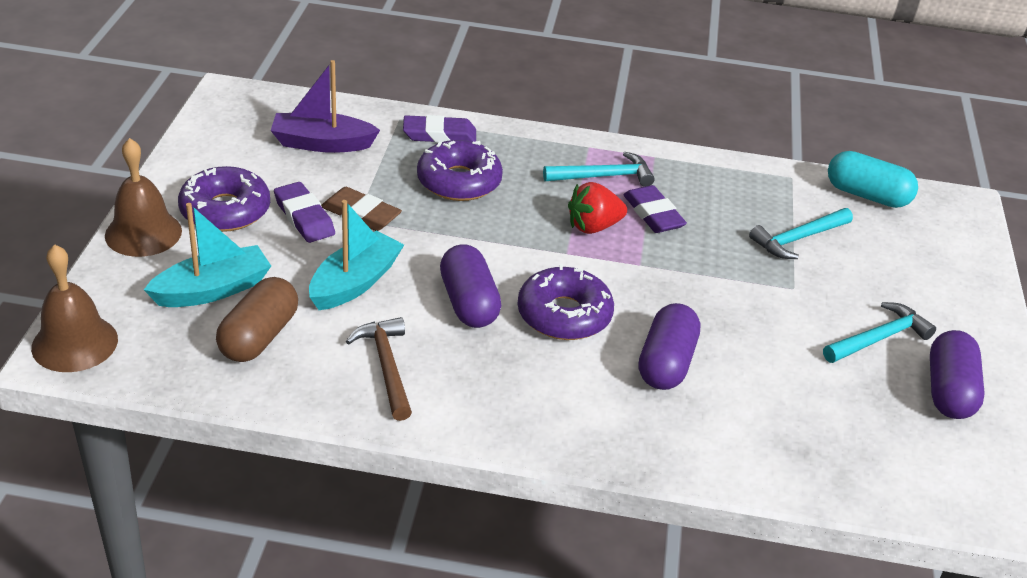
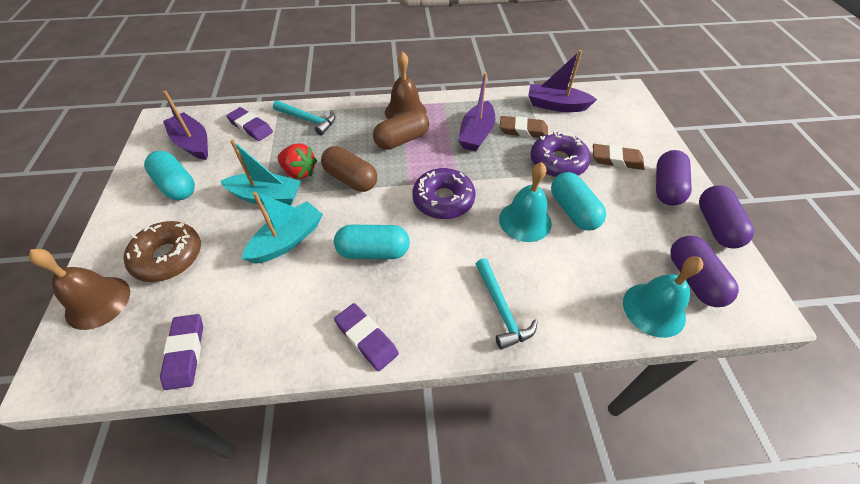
brown capsule: 1 -> 2
brown donut: 0 -> 1
brown eraser: 1 -> 2
brown hammer: 1 -> 0
purple boat: 1 -> 3
purple donut: 3 -> 2
turquoise bell: 0 -> 2
turquoise capsule: 1 -> 3
turquoise hammer: 3 -> 2

